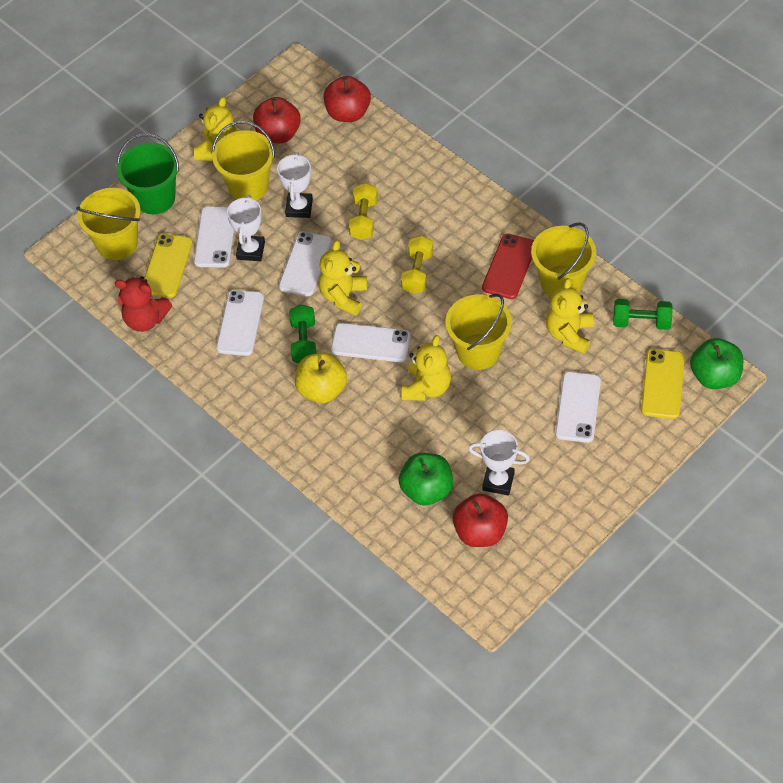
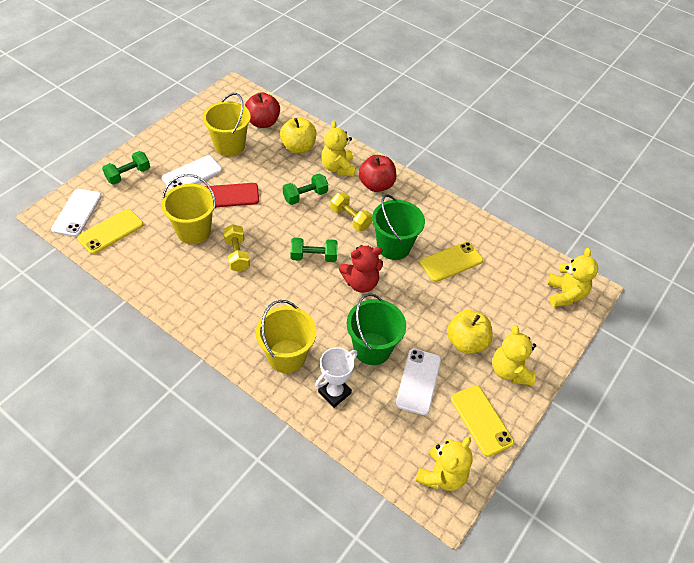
green apple: 2 -> 0
green bucket: 1 -> 2
green dumbbell: 2 -> 3
red apple: 3 -> 2
white phone: 5 -> 3
white trophy: 3 -> 1
yellow apple: 1 -> 2
yellow bucket: 4 -> 3
yellow phone: 2 -> 3

